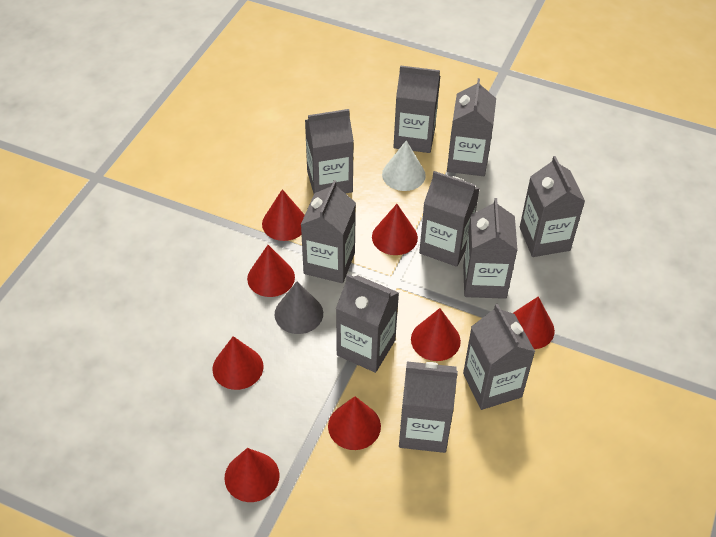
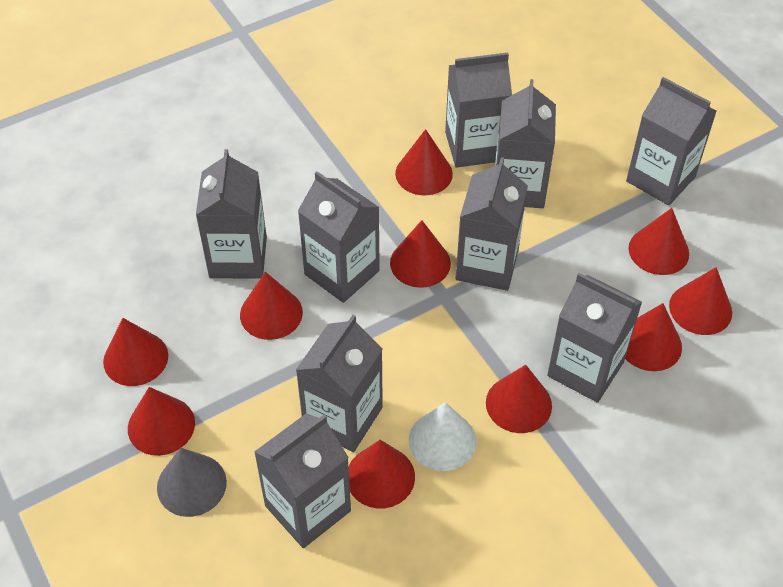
grey carton: 10 -> 9
red cone: 8 -> 10

